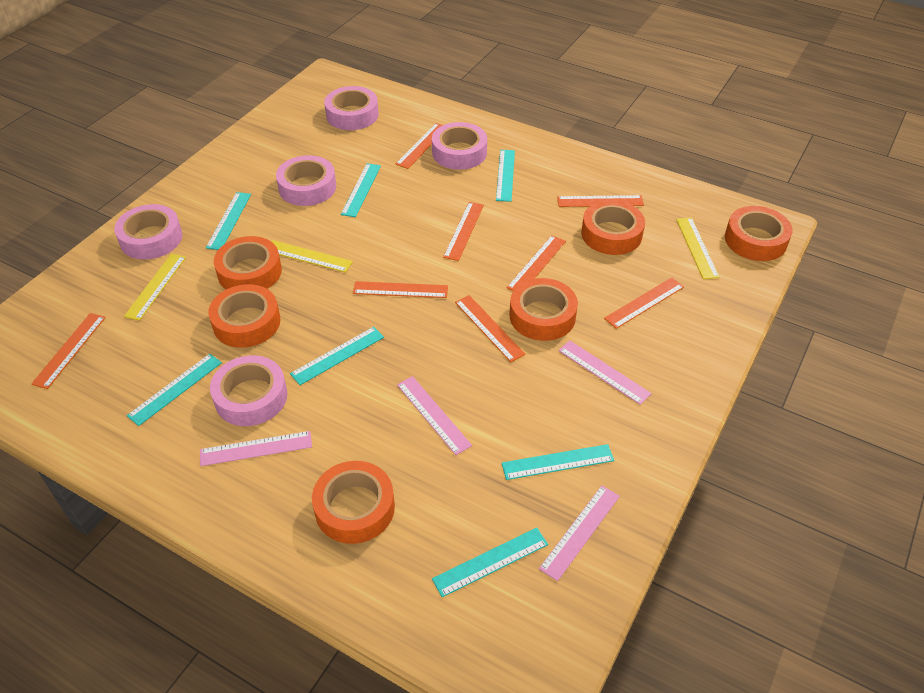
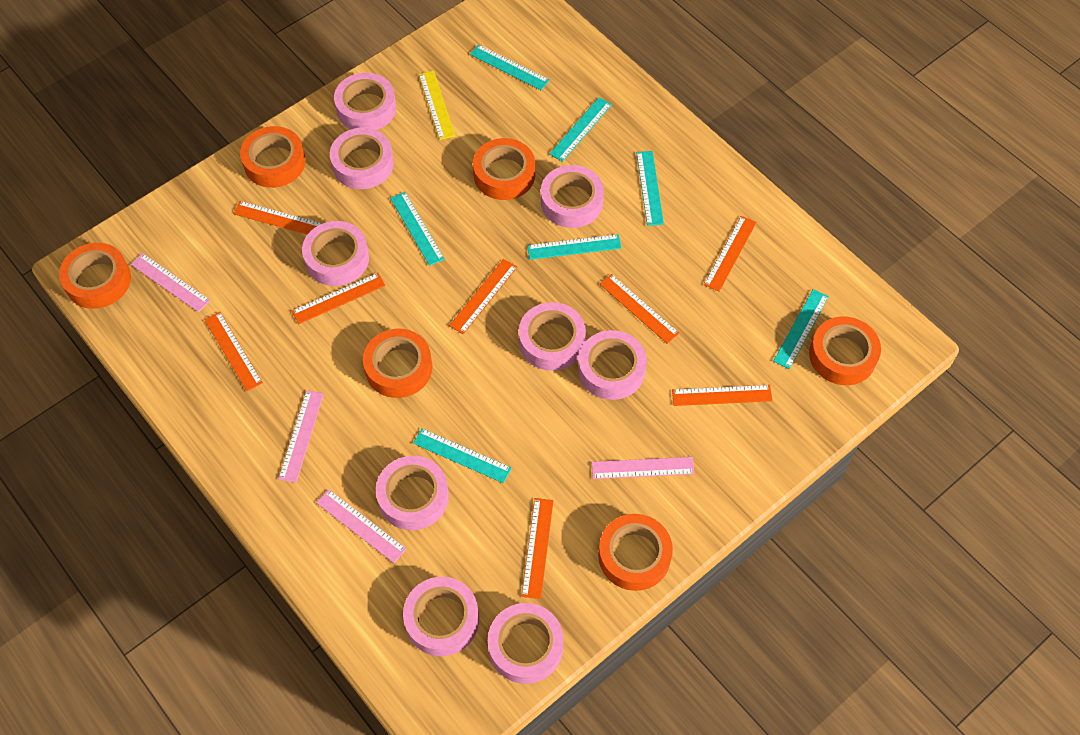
pink tape: 5 -> 9
yellow ruler: 3 -> 1

